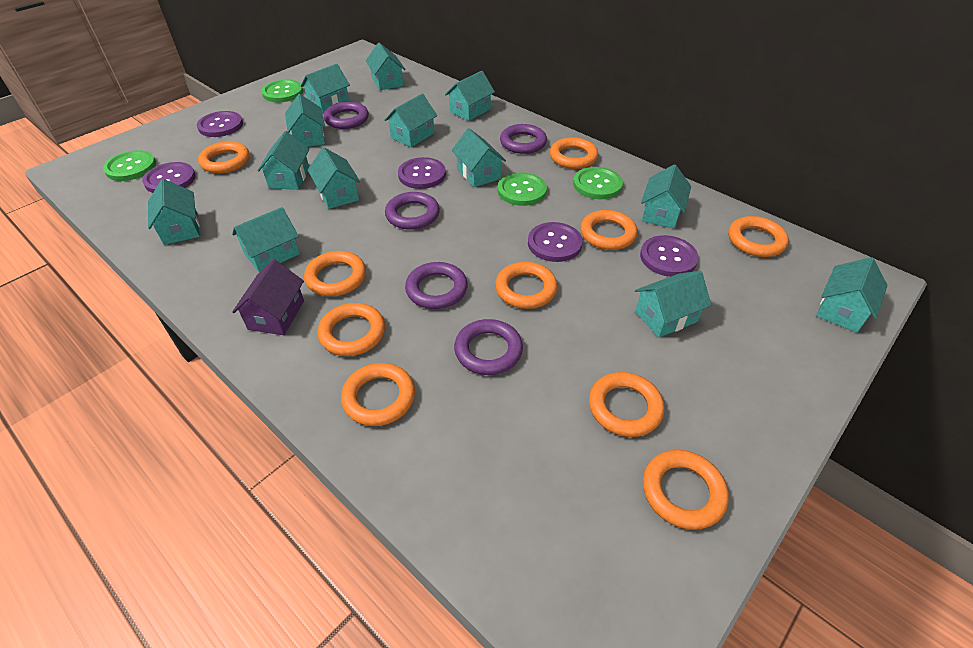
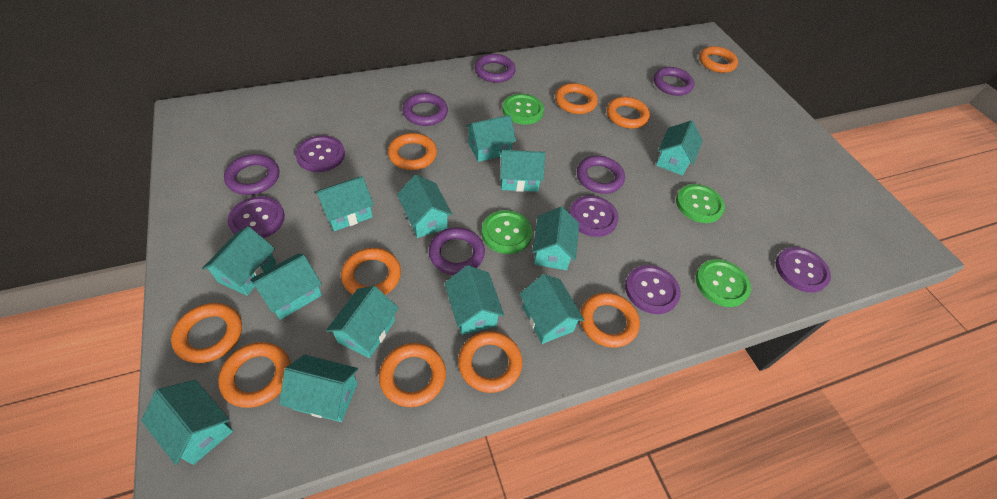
purple house: 1 -> 0
purple ring: 5 -> 6

